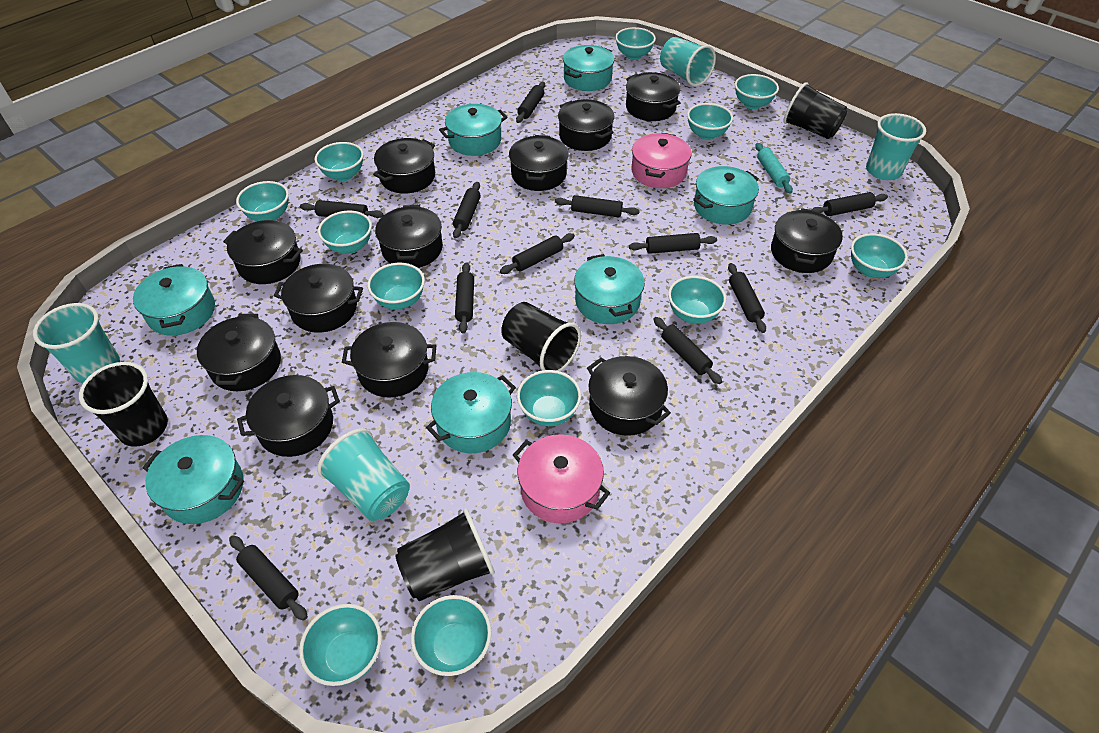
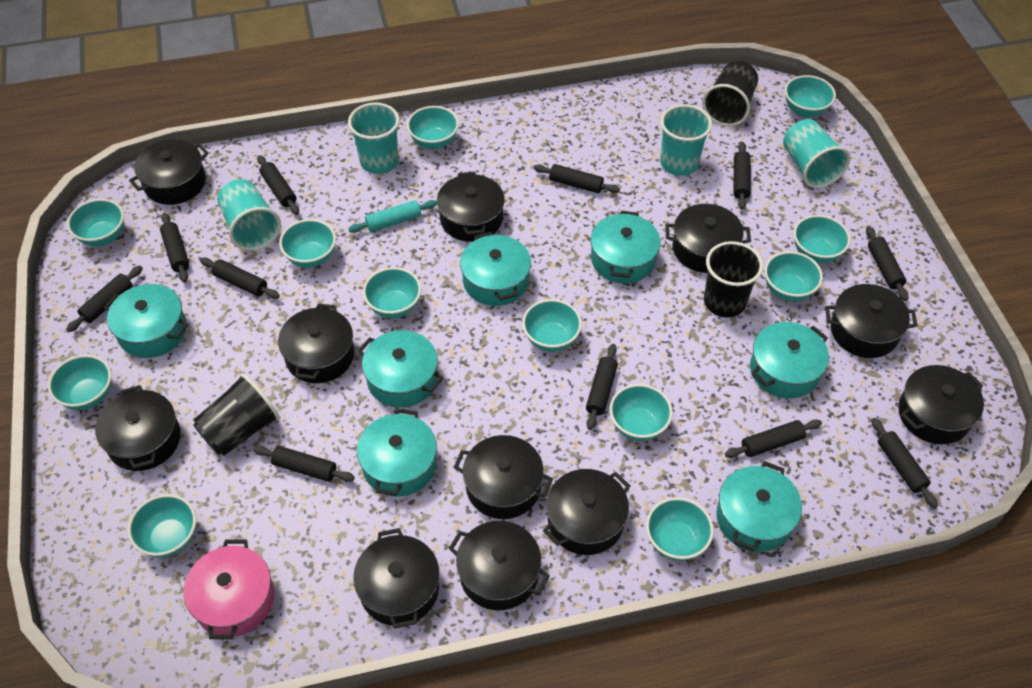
black cup: 4 -> 3
black pot: 12 -> 11
pink pot: 2 -> 1

